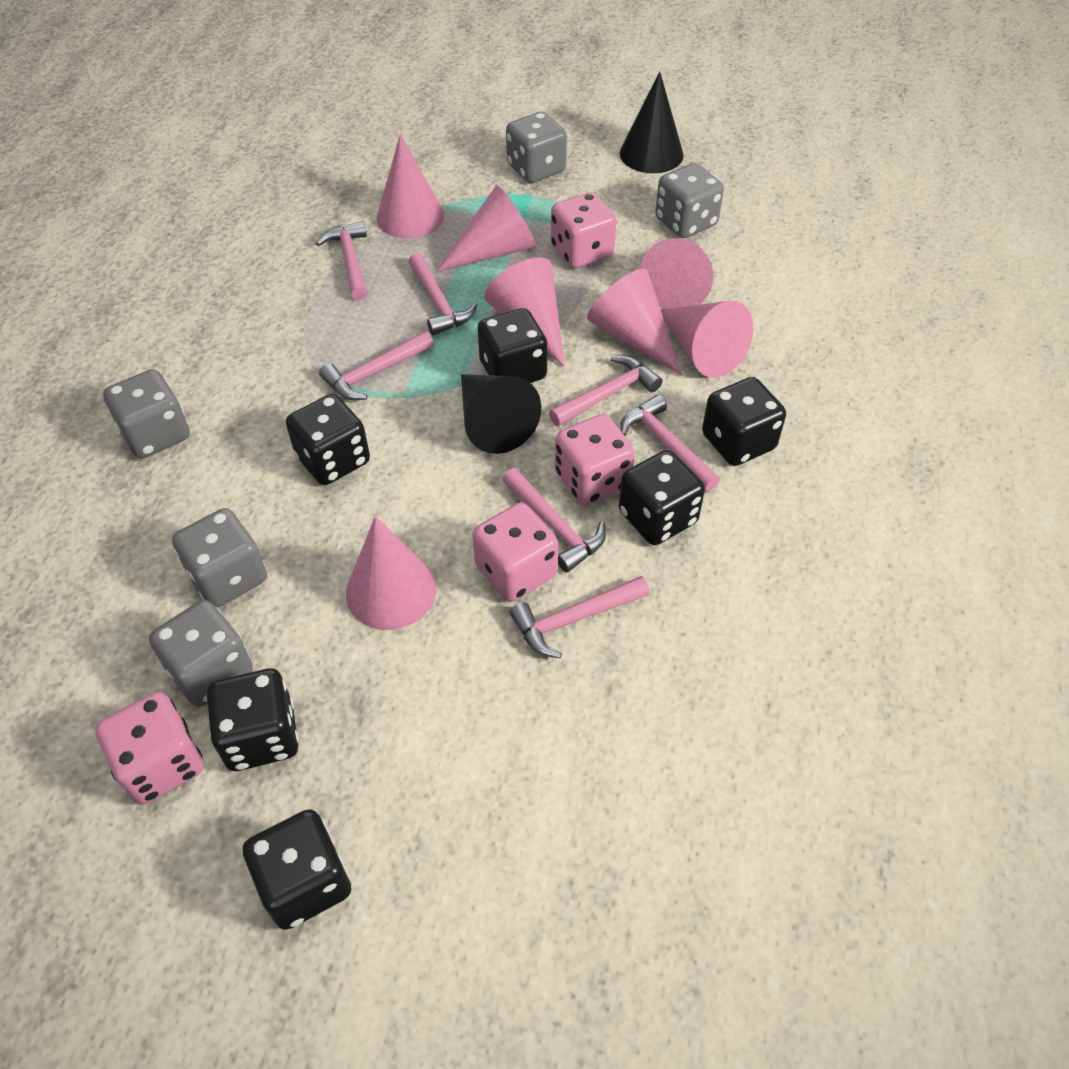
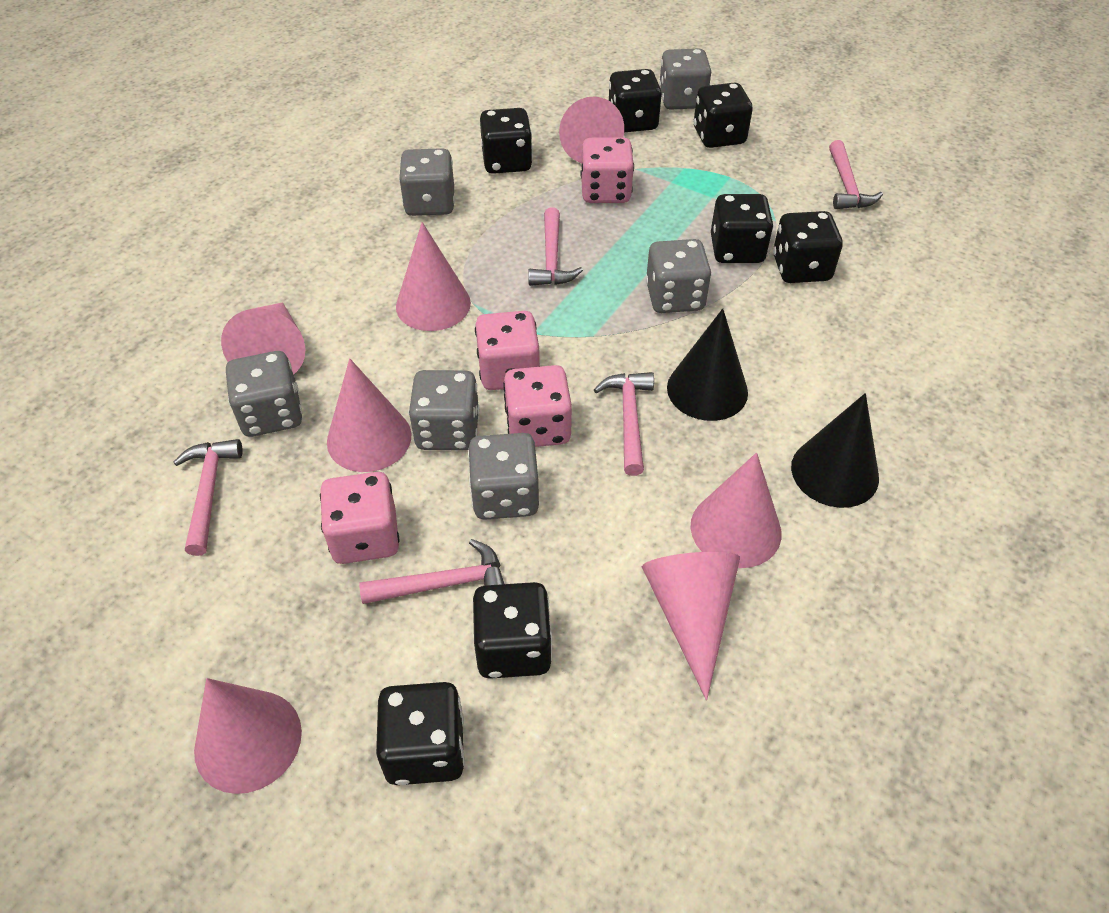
black dice: 6 -> 7
grey dice: 5 -> 6
pink hammer: 7 -> 5

